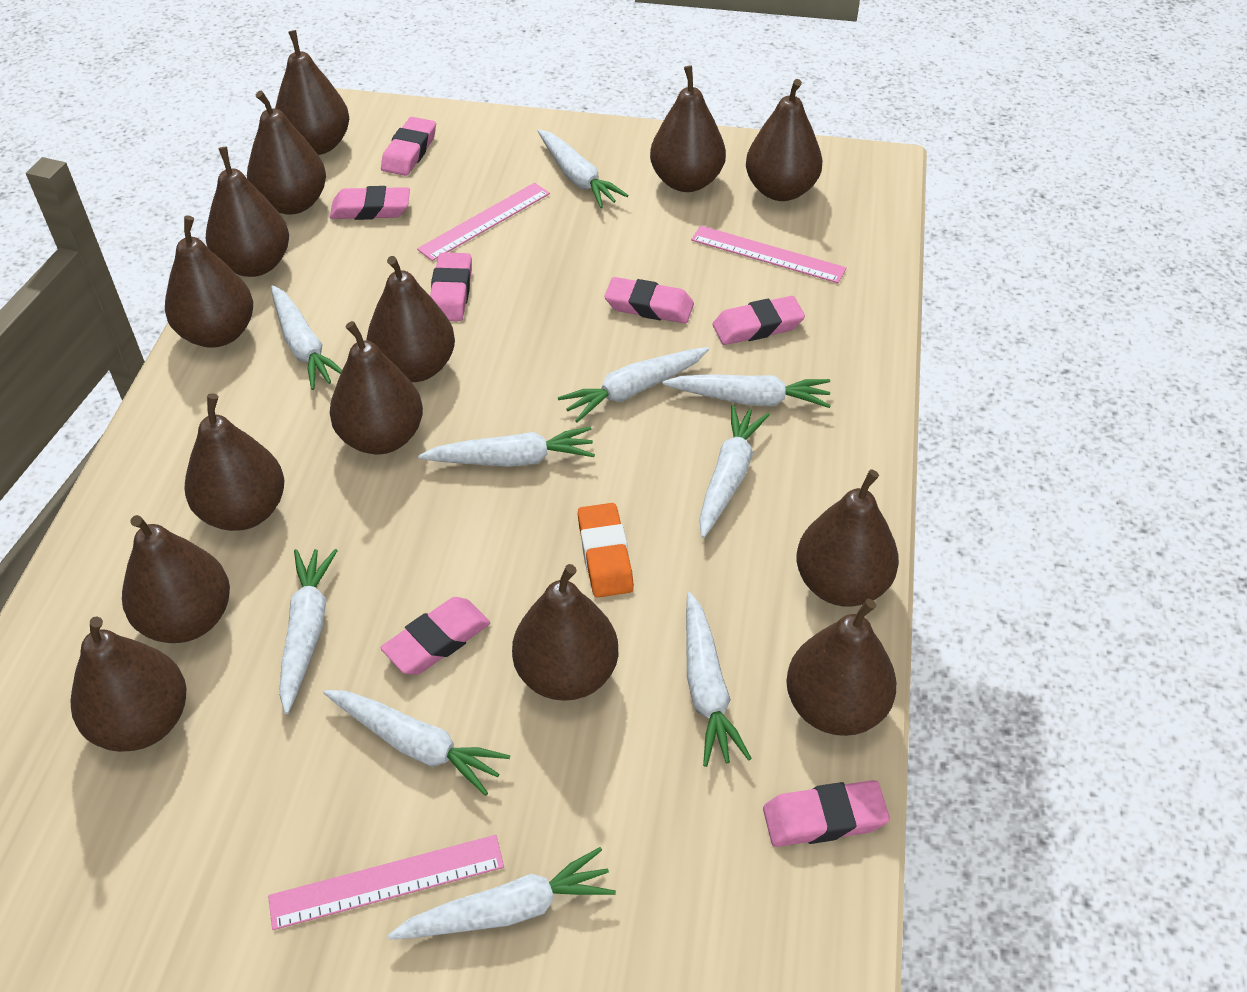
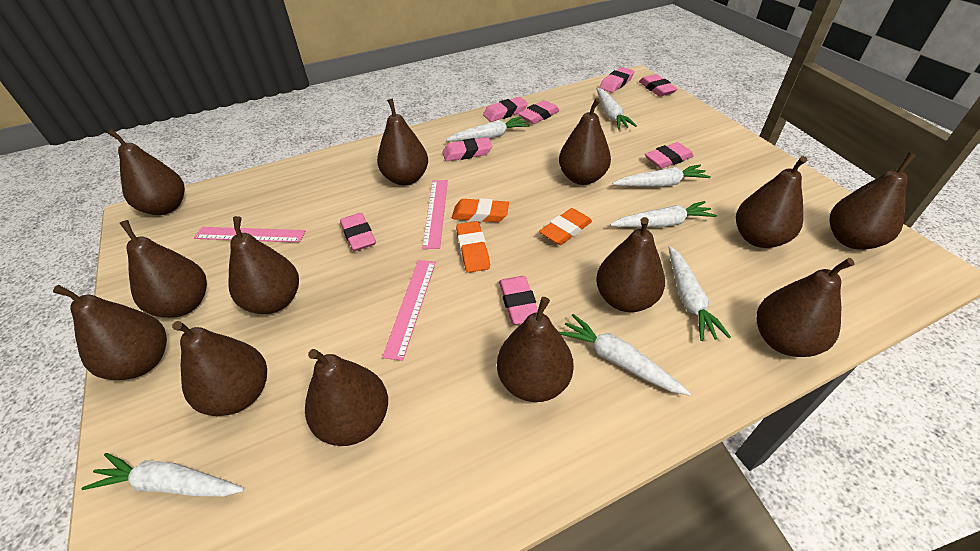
brown pear: 14 -> 13
orange eraser: 1 -> 3
pink eraser: 7 -> 8
white carrot: 10 -> 7

